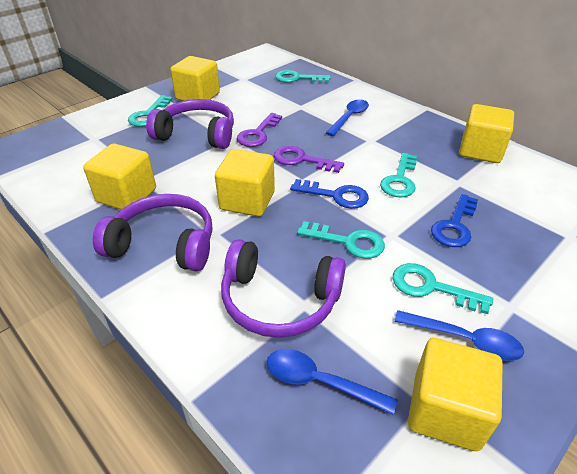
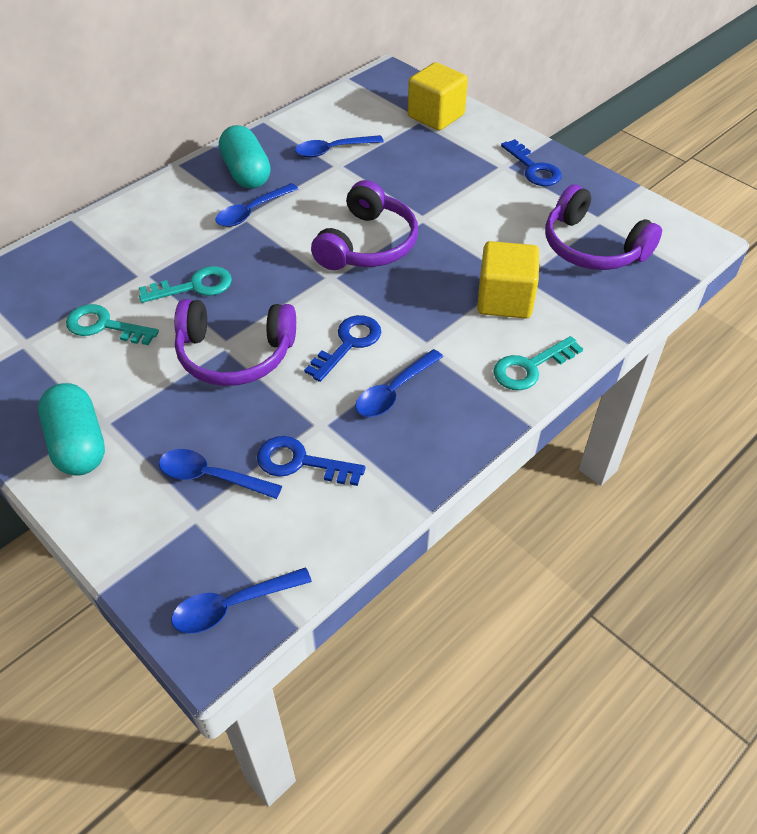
blue key: 2 -> 3
blue spoon: 3 -> 5
purple key: 2 -> 0
turquoise capsule: 0 -> 2
turquoise key: 5 -> 3
yellow cube: 5 -> 2

